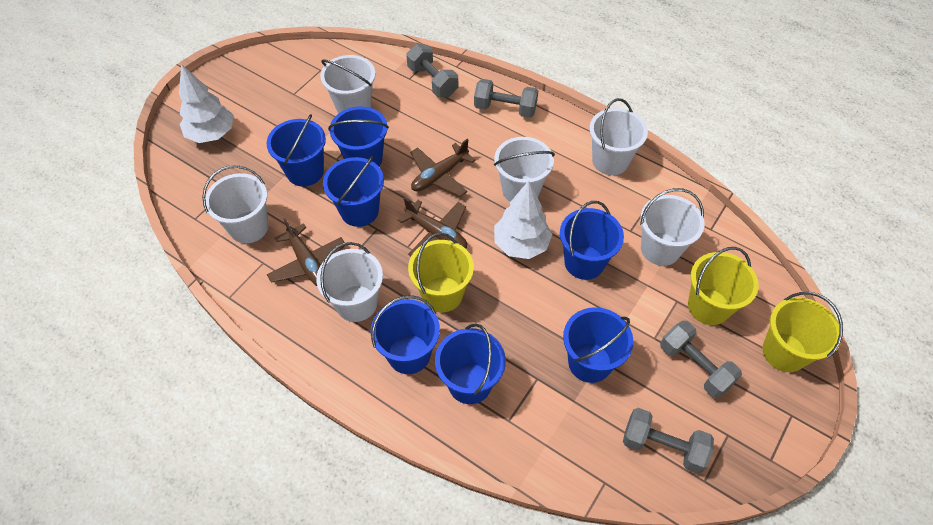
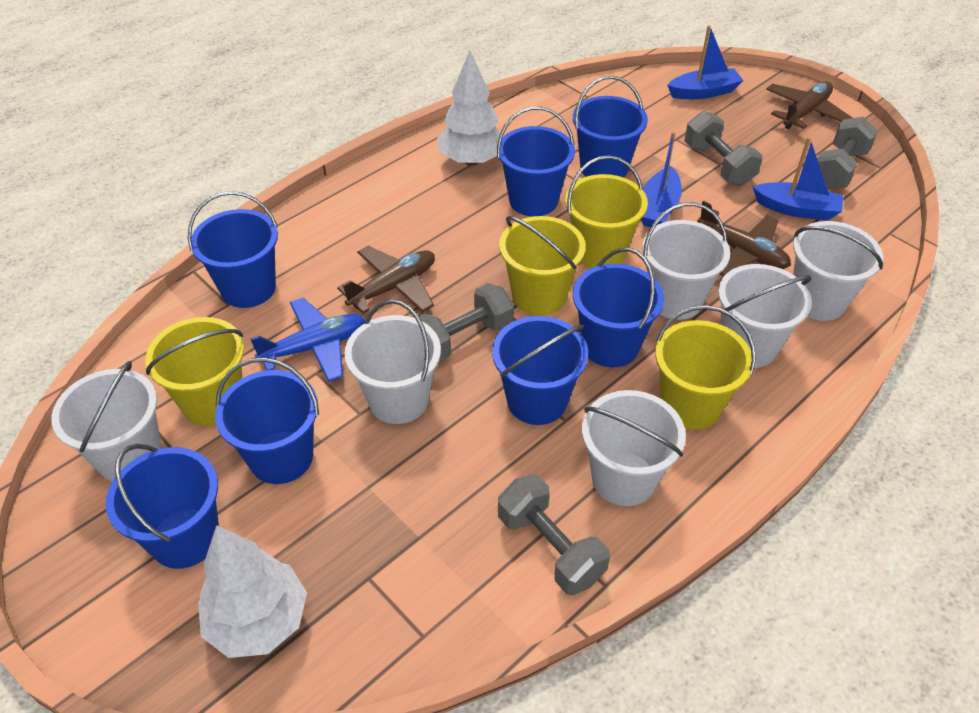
blue boat: 0 -> 3
blue plane: 0 -> 1
yellow bucket: 3 -> 4

